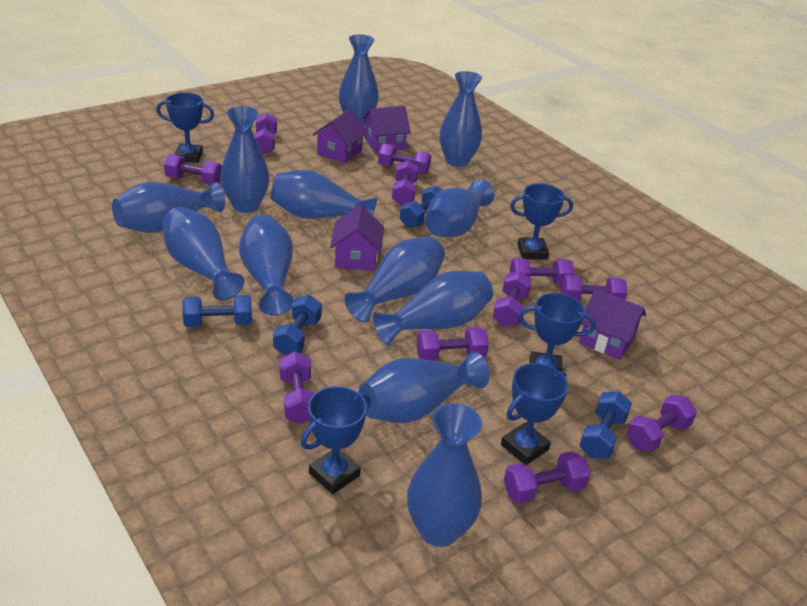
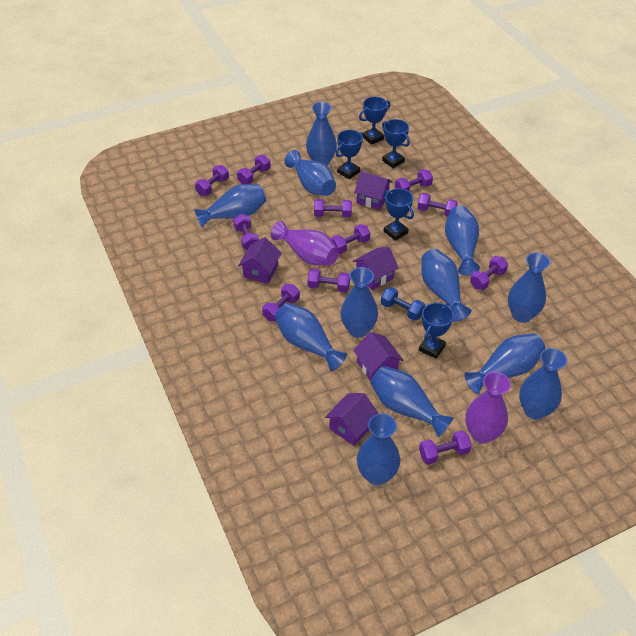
blue dumbbell: 4 -> 1
purple house: 4 -> 5
purple vase: 0 -> 2

